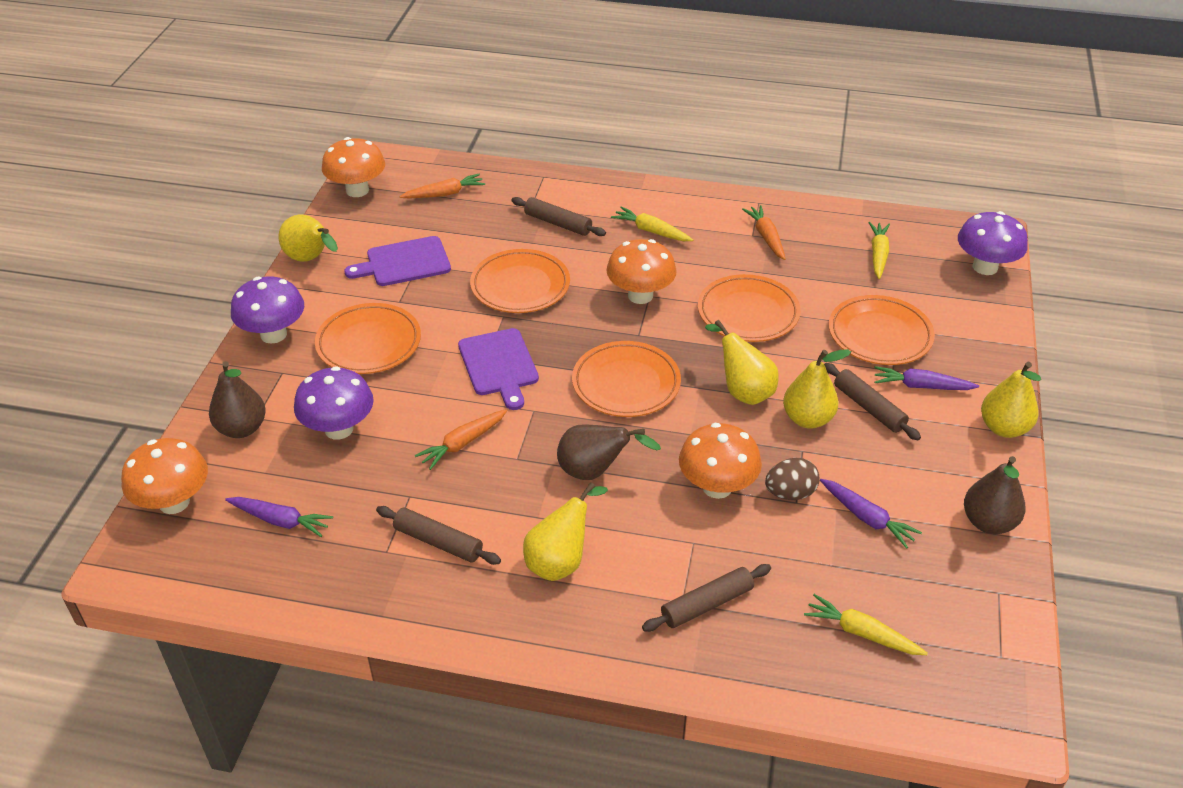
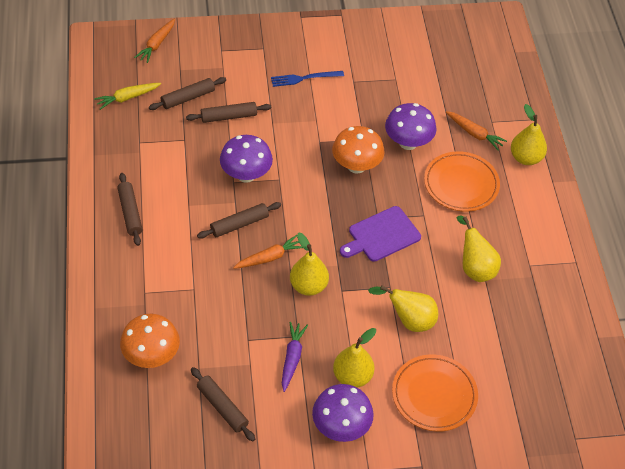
blue fork: 0 -> 1
brown egg: 1 -> 0
brown pear: 3 -> 0
brown rolling pin: 4 -> 5
orange mushroom: 4 -> 2
orange plate: 5 -> 2
purple carrot: 3 -> 1
purple cutting board: 2 -> 1
yellow carrot: 3 -> 1

